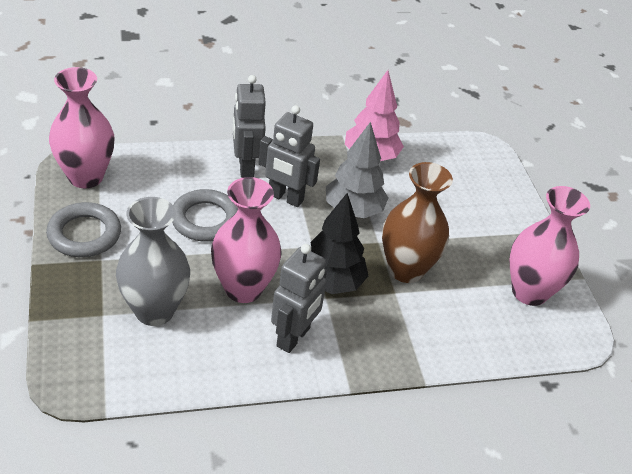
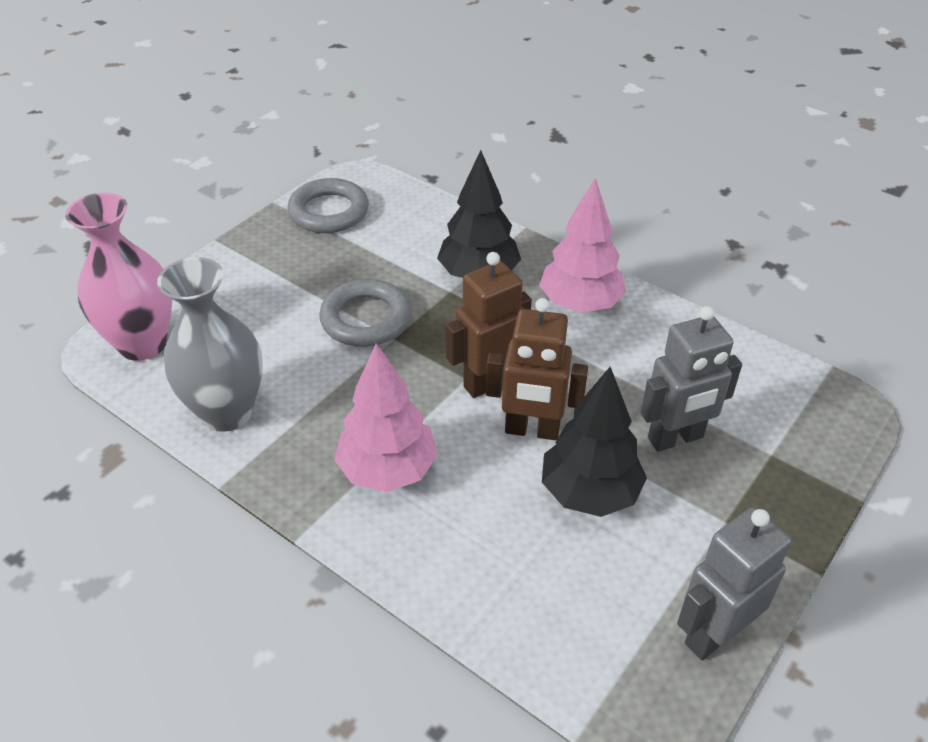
black tree: 1 -> 2
brown robot: 0 -> 2
brown vase: 1 -> 0
grey robot: 3 -> 2
grey tree: 1 -> 0
pink tree: 1 -> 2
pink vase: 3 -> 1

